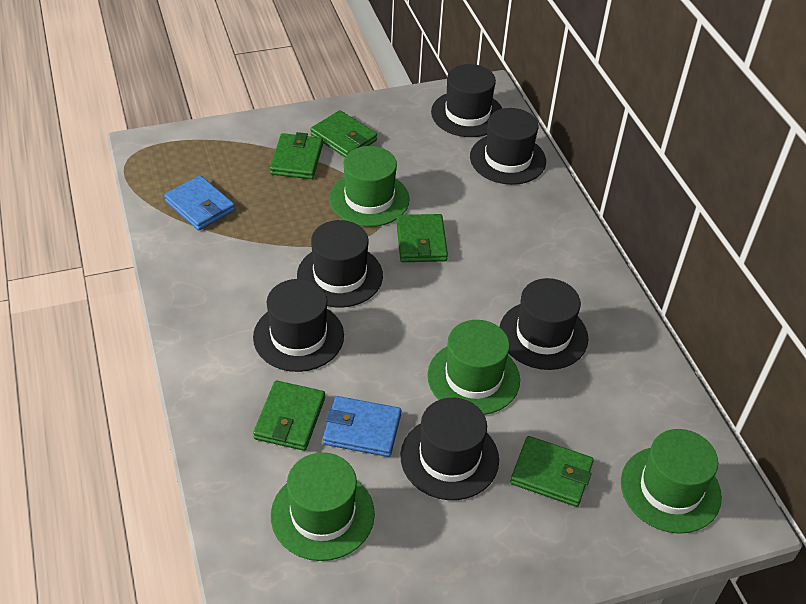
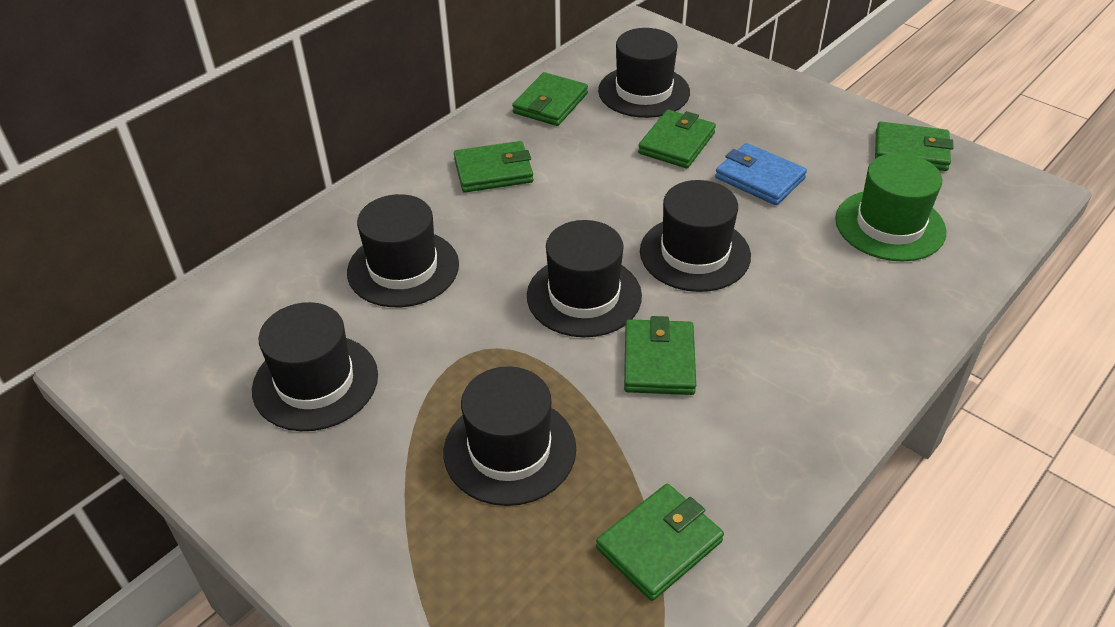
blue wallet: 2 -> 1
green hat: 4 -> 1
green wallet: 5 -> 6

